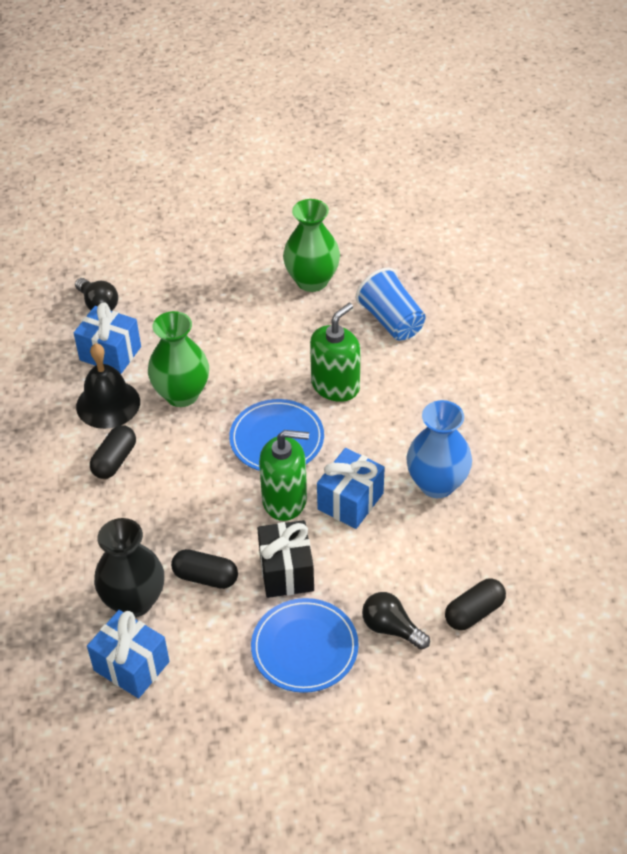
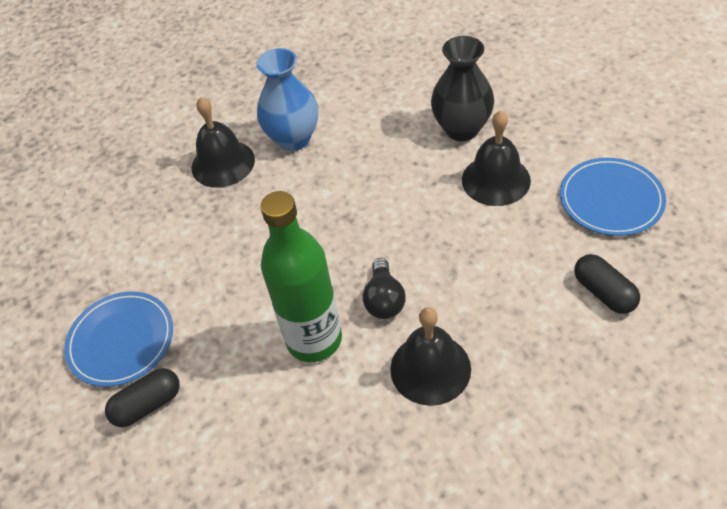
black bell: 1 -> 3
black capsule: 3 -> 2
black gift: 1 -> 0
black light bulb: 2 -> 1
blue cup: 1 -> 0
blue gift: 3 -> 0
green bottle: 0 -> 1
green soap dispenser: 2 -> 0
green vase: 2 -> 0

